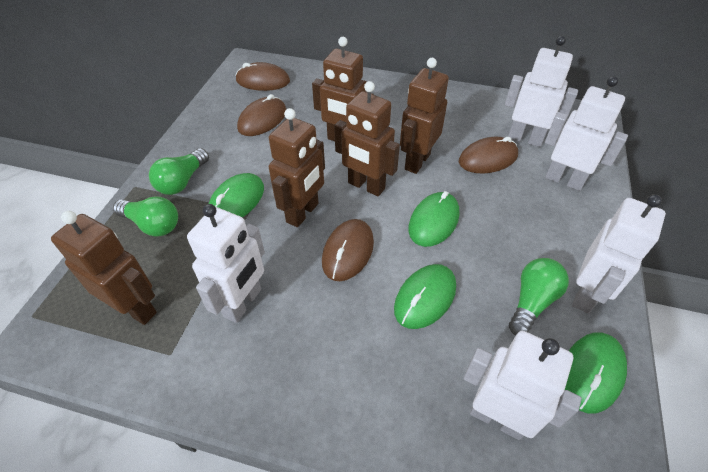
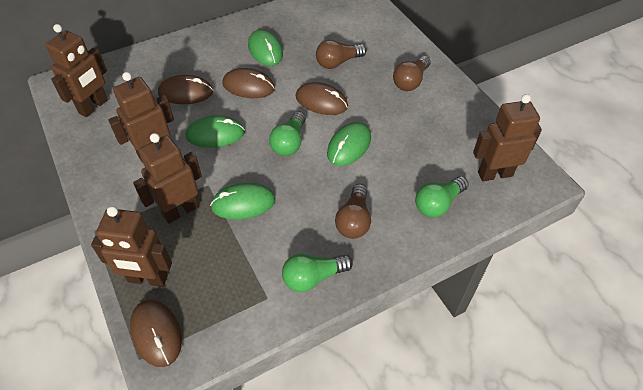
brown light bulb: 0 -> 3
white robot: 5 -> 0

